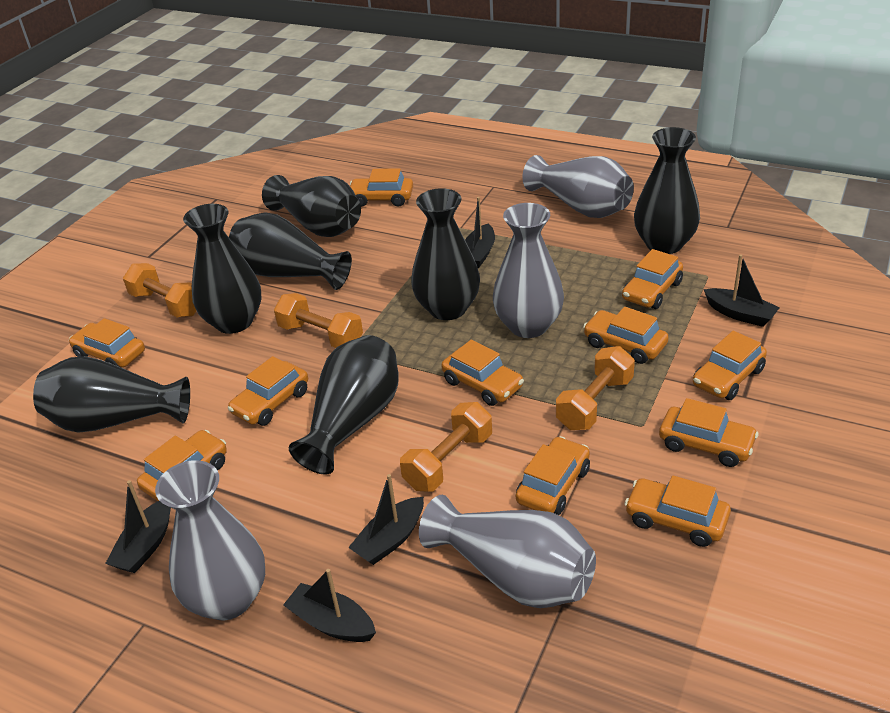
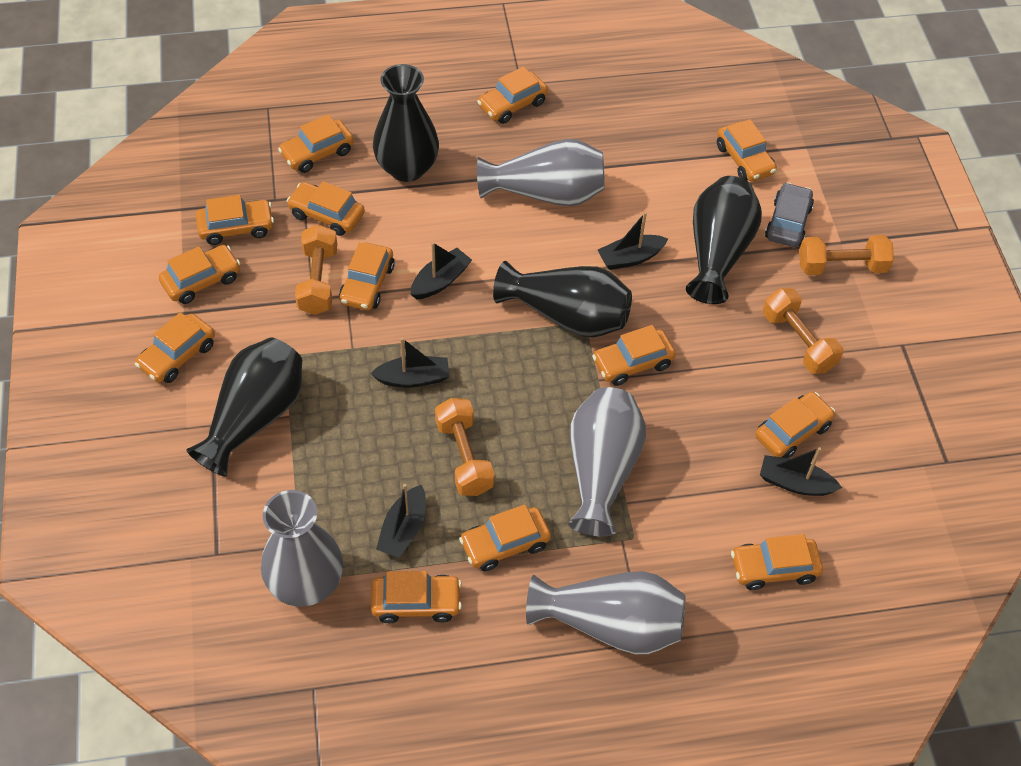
black vase: 7 -> 4
grey car: 0 -> 1
orange car: 11 -> 13

